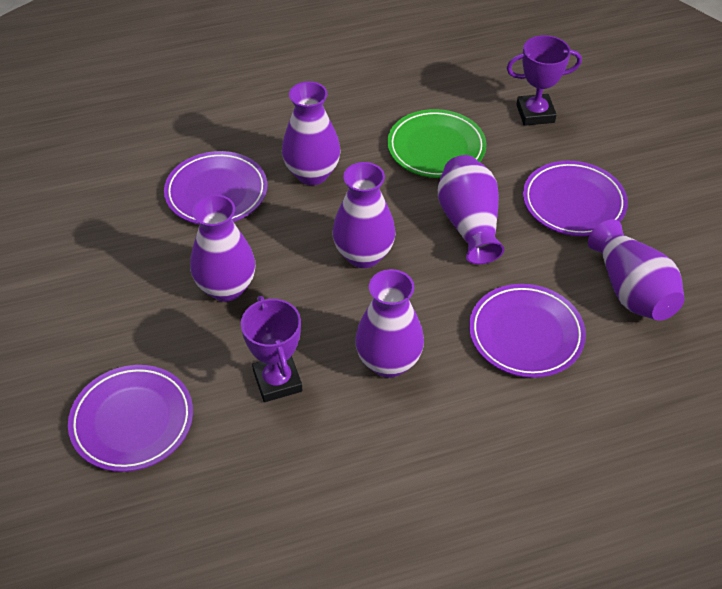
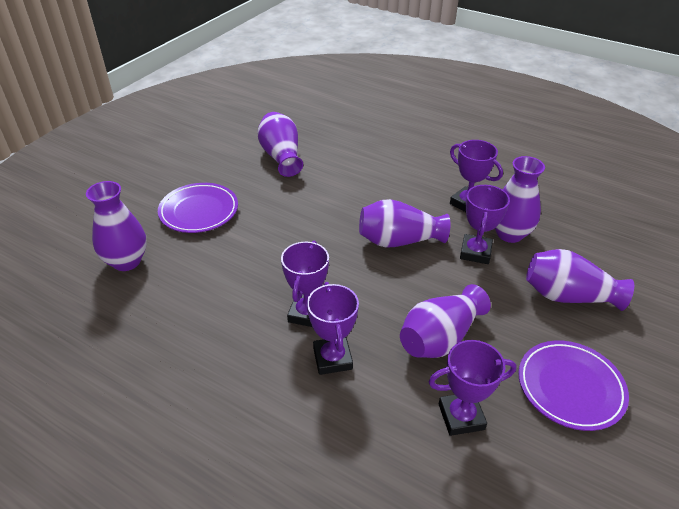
green plate: 1 -> 0
purple plate: 4 -> 2
purple trophy: 2 -> 5

